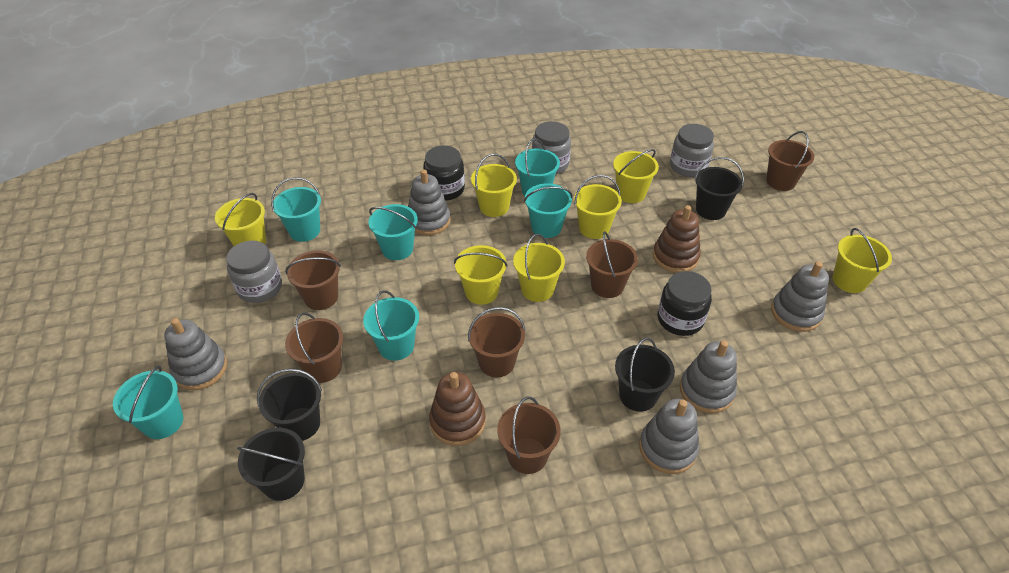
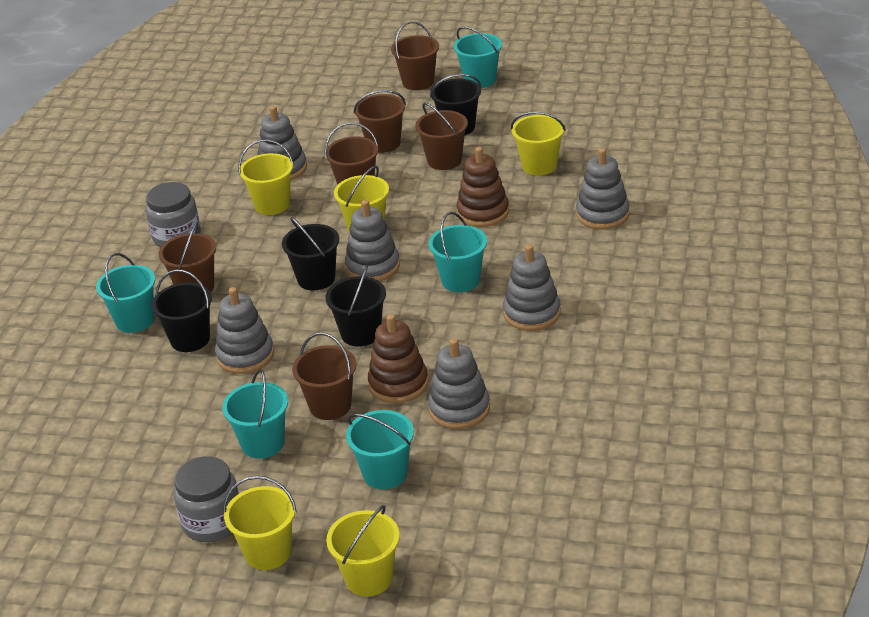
black jar: 2 -> 0
grey jar: 3 -> 2
grey stacking toy: 5 -> 6
turquoise bucket: 6 -> 5
yellow bucket: 7 -> 5

